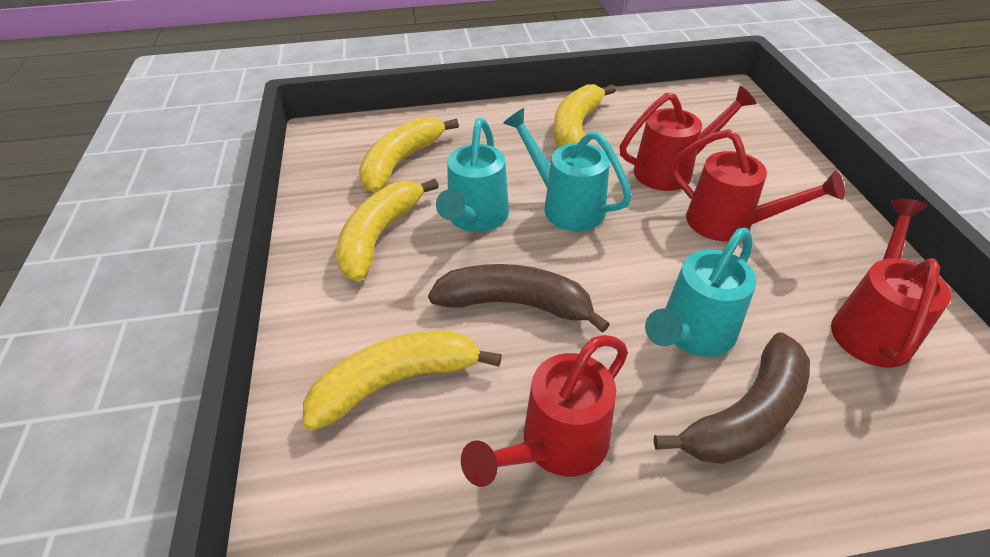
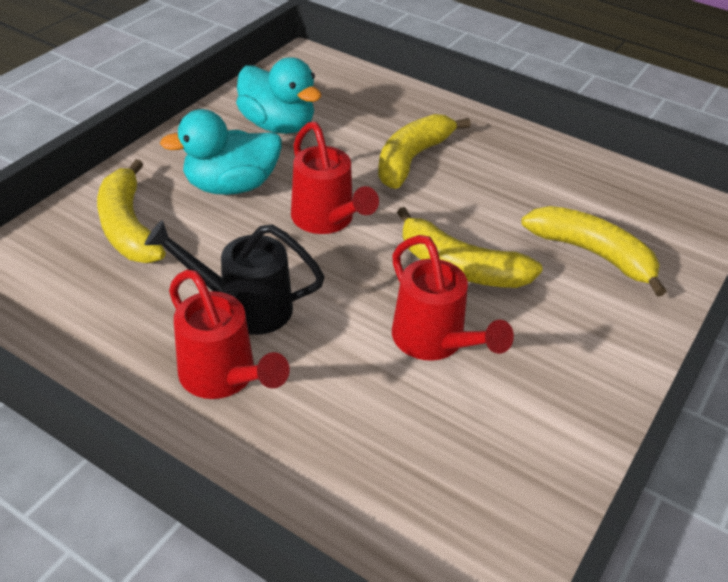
black watering can: 0 -> 1
brown banana: 2 -> 0
red watering can: 4 -> 3
turquoise duck: 0 -> 2
turquoise watering can: 3 -> 0

